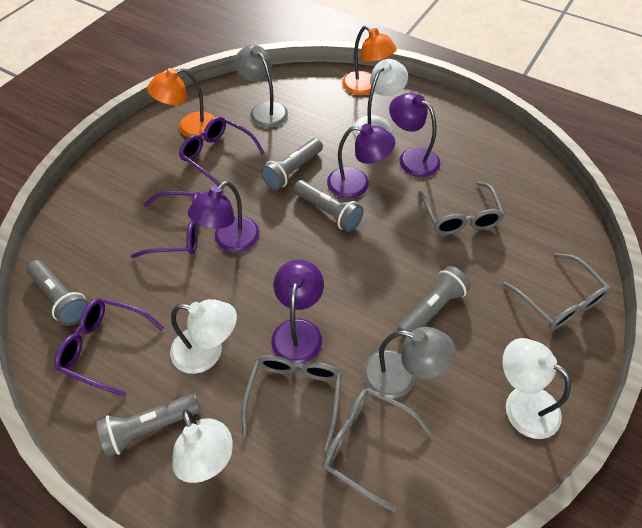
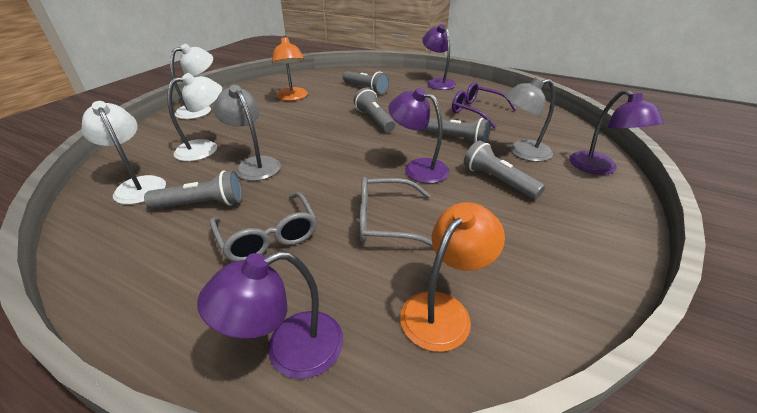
grey glasses: 4 -> 2
purple glasses: 3 -> 1
white lamp: 4 -> 3

